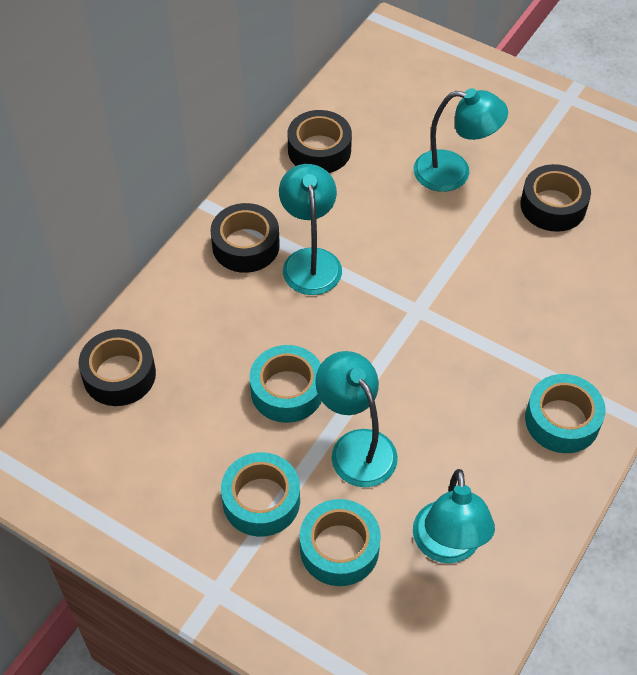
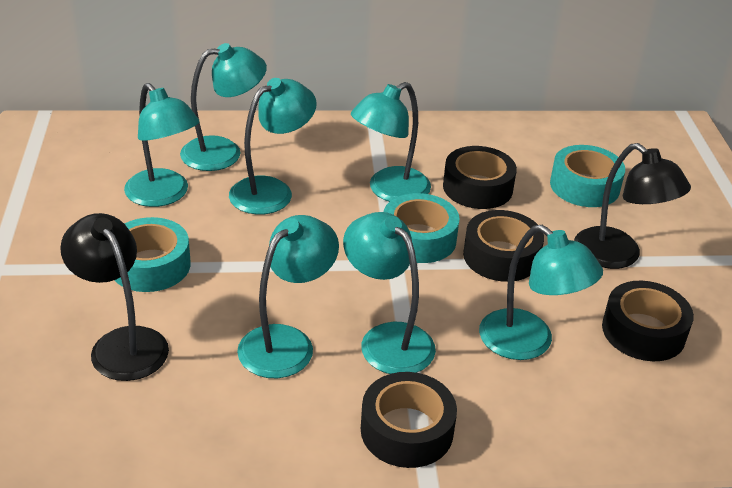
black lamp: 0 -> 2
turquoise lamp: 4 -> 7
turquoise tape: 4 -> 3

